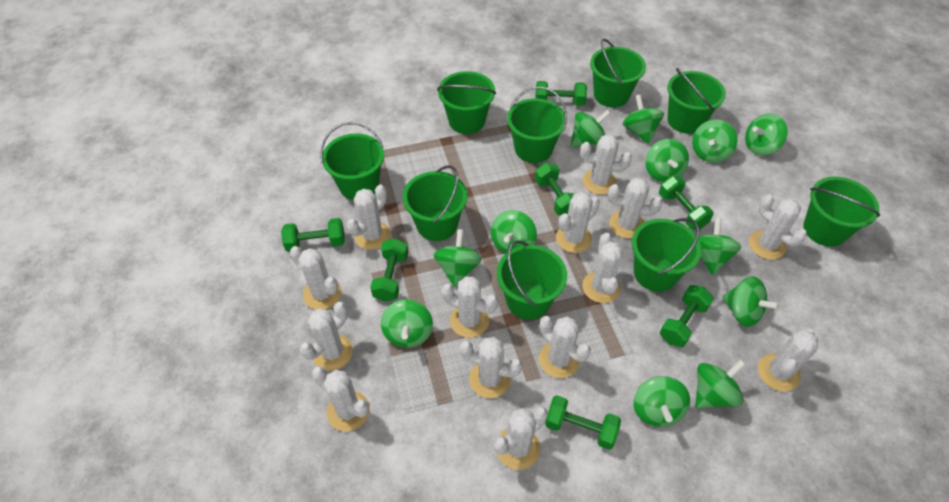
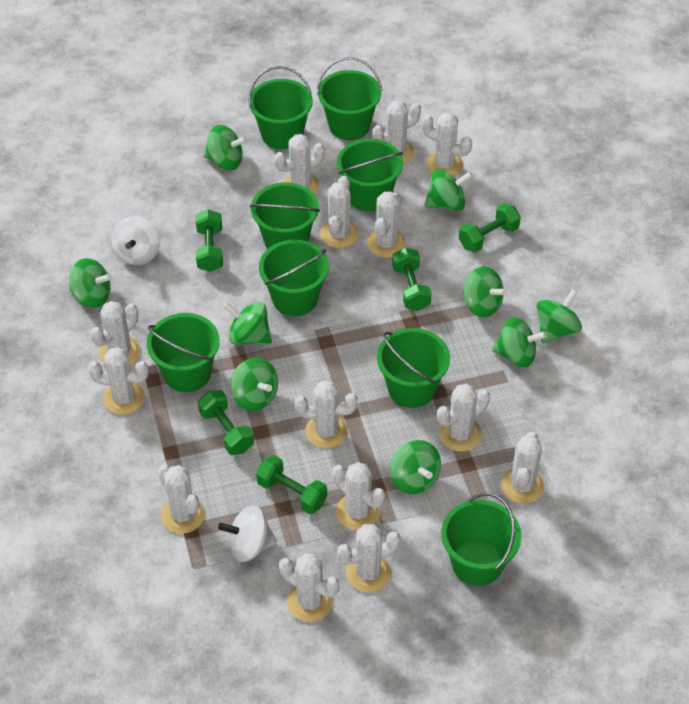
green bucket: 9 -> 8
green dumbbell: 7 -> 5
green spinning top: 12 -> 9
white spinning top: 0 -> 2

